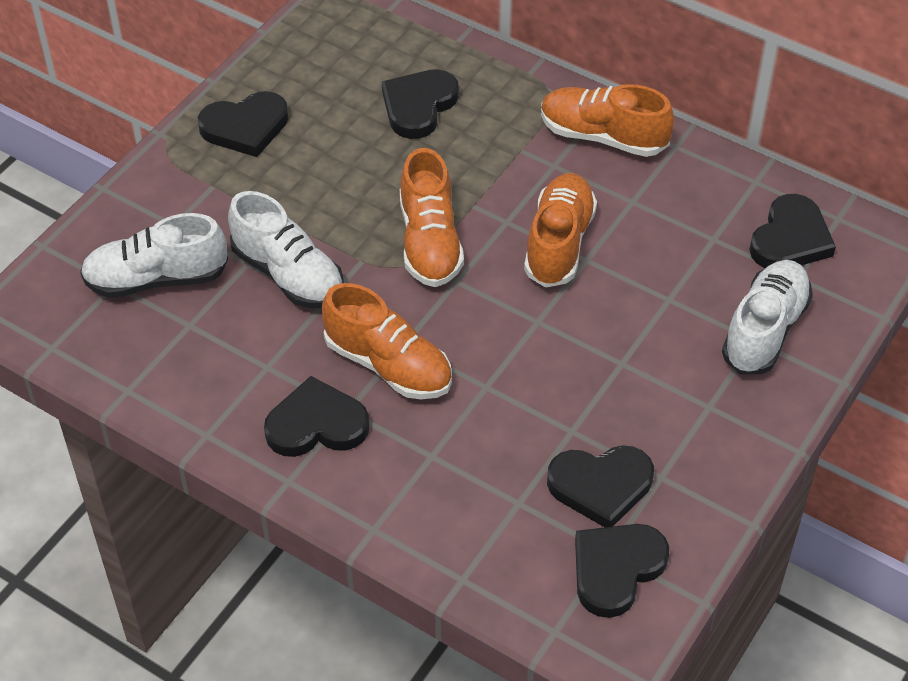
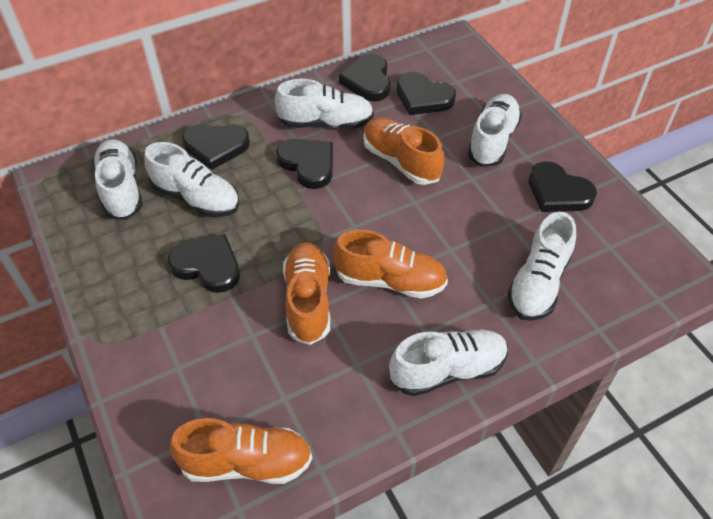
white shoe: 3 -> 6

